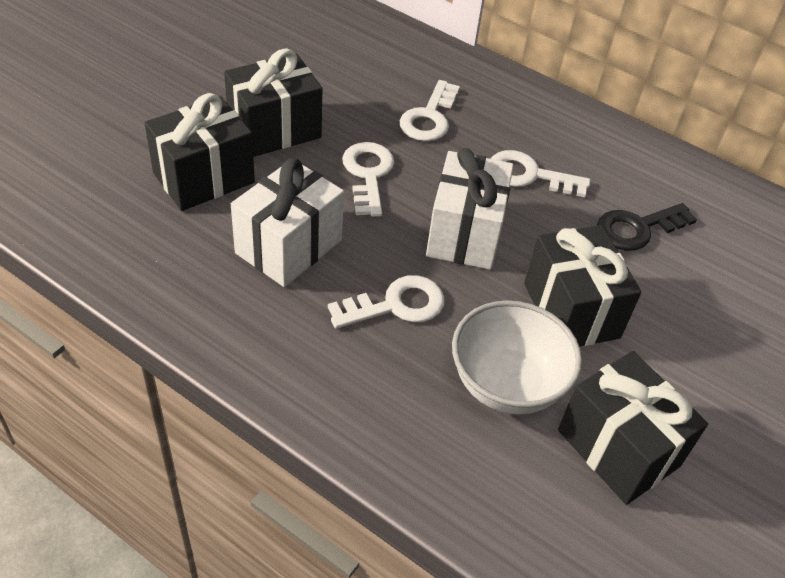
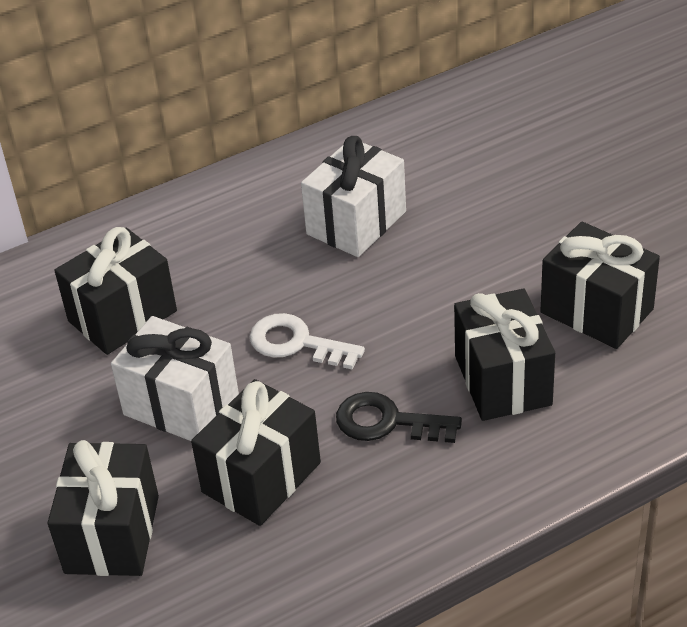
black gift: 4 -> 5
white bowl: 1 -> 0
white key: 4 -> 1

